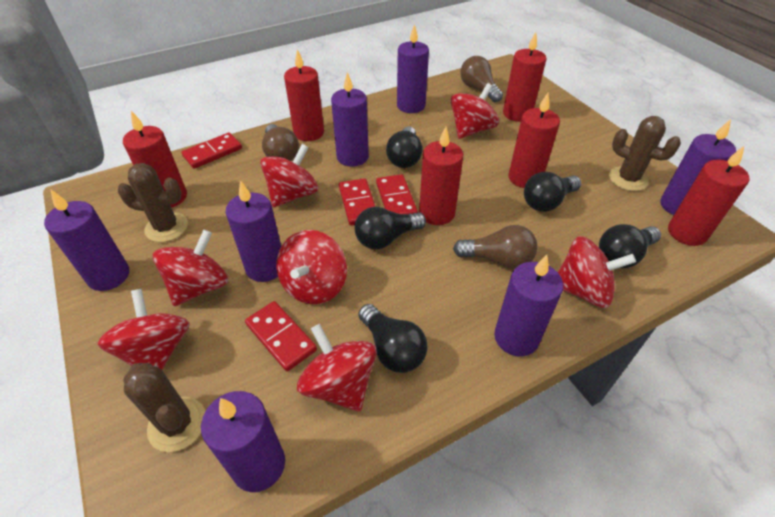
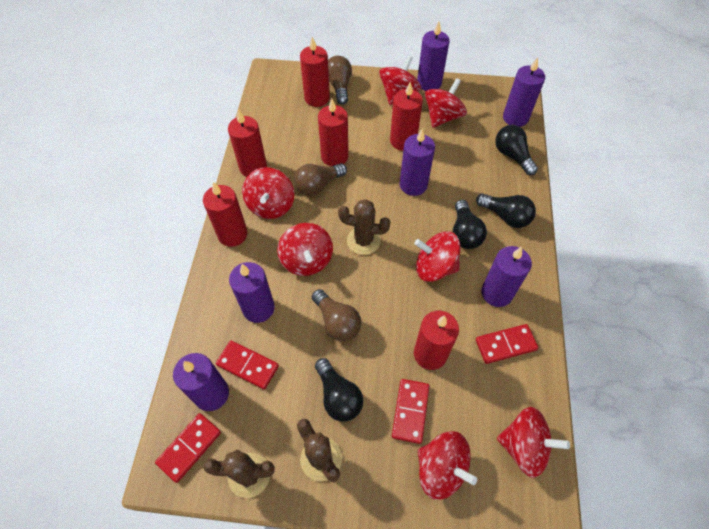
black light bulb: 5 -> 4
purple candle: 7 -> 6

